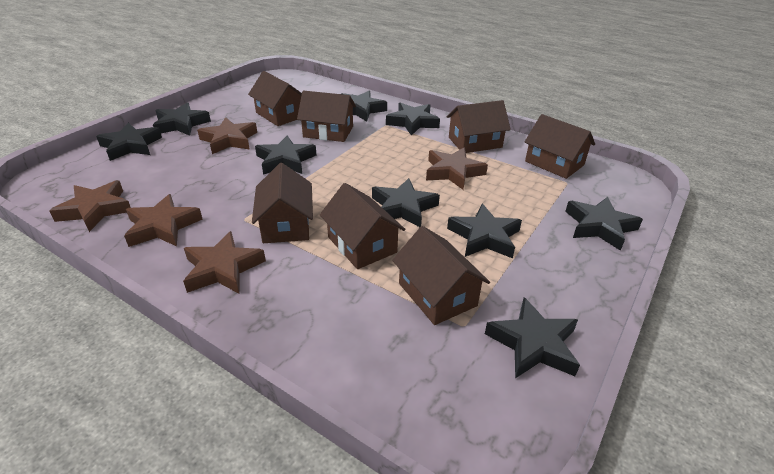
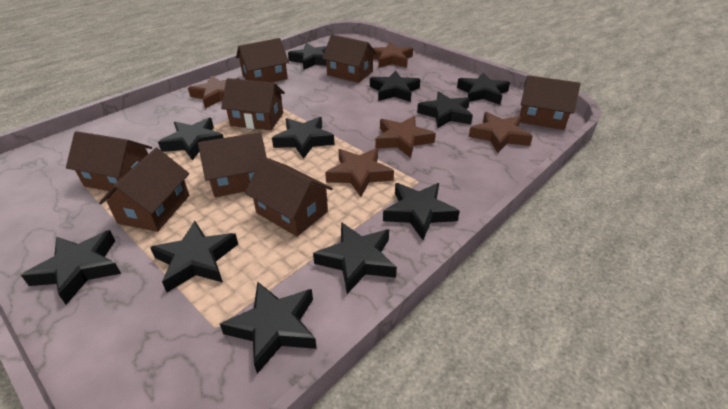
black star: 9 -> 11
brown house: 7 -> 8

